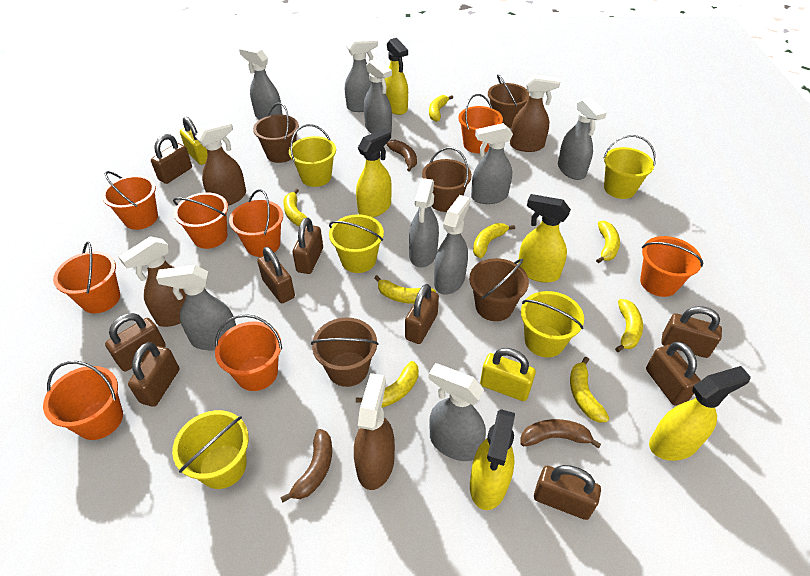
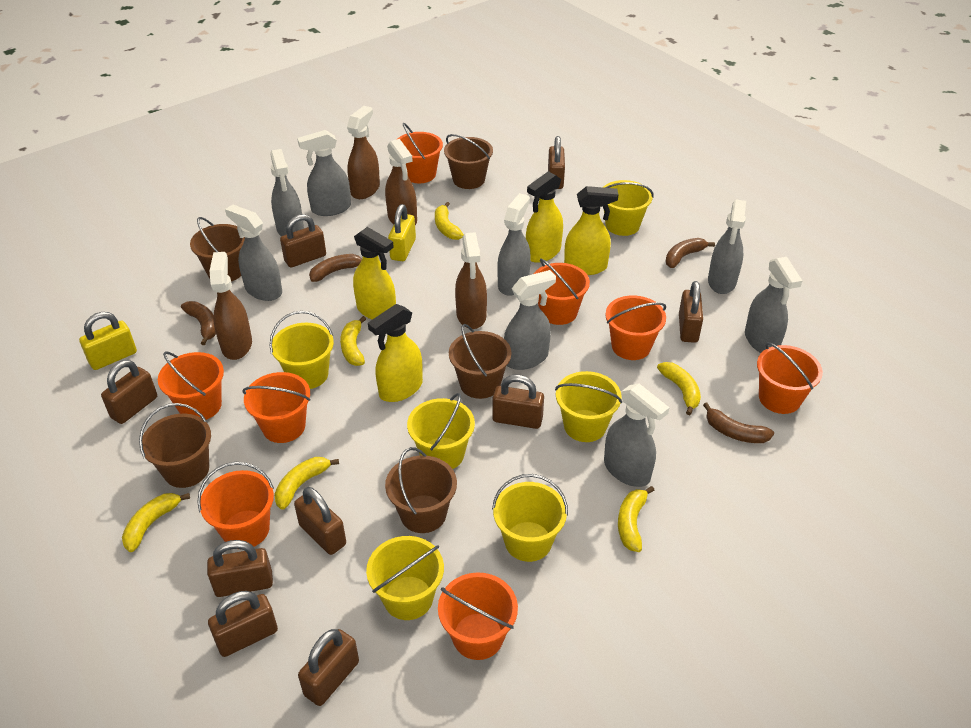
brown banana: 3 -> 4
grey spray bottle: 9 -> 8
yellow banana: 8 -> 6
yellow bucket: 5 -> 6
yellow spray bottle: 5 -> 4

